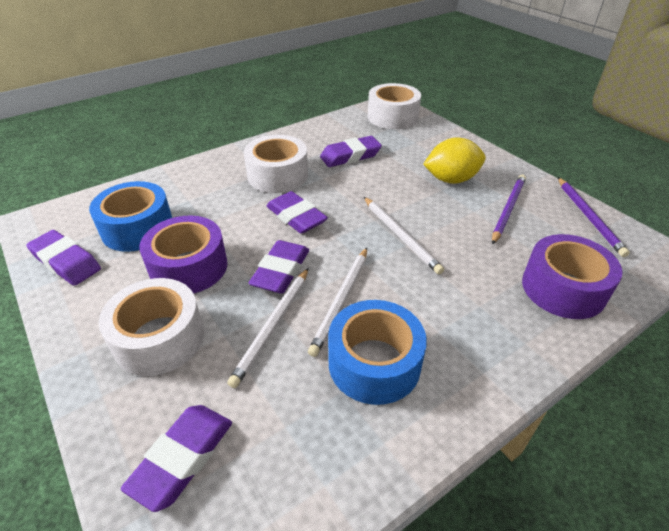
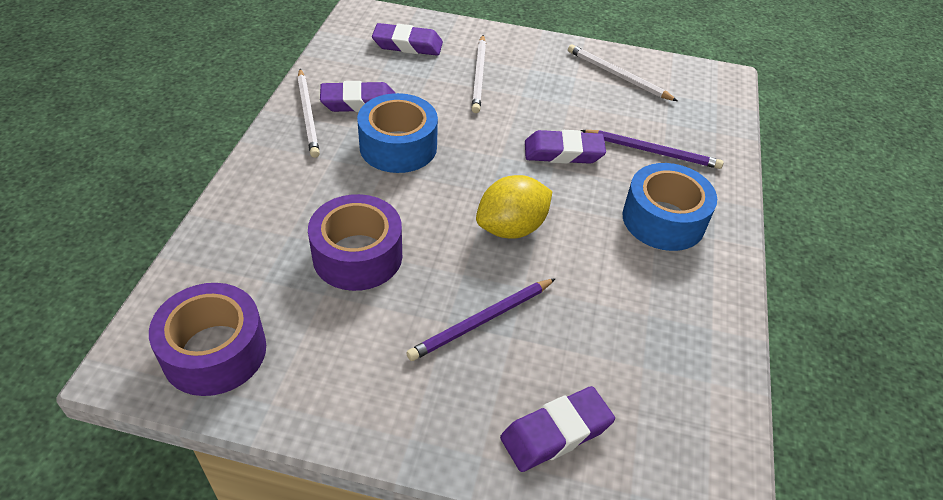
purple eraser: 5 -> 4
white tape: 3 -> 0

